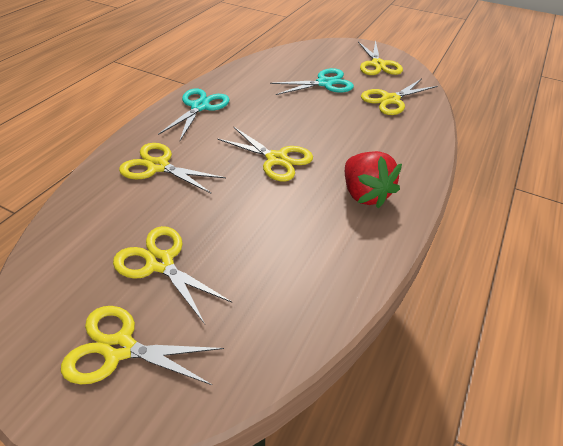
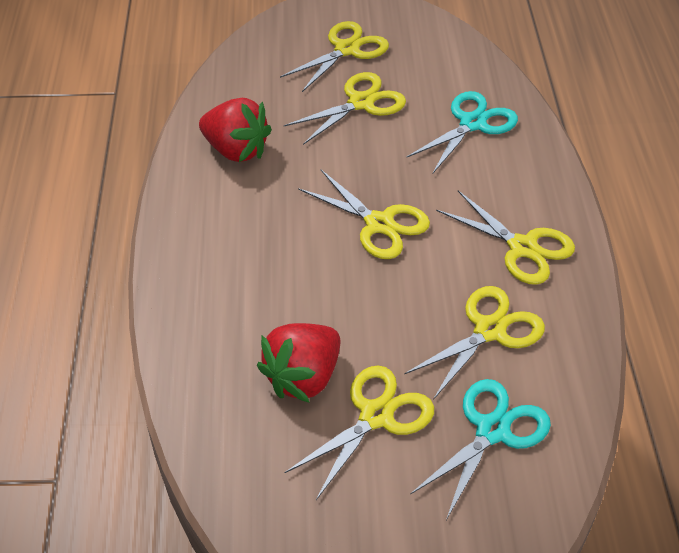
red strawberry: 1 -> 2

